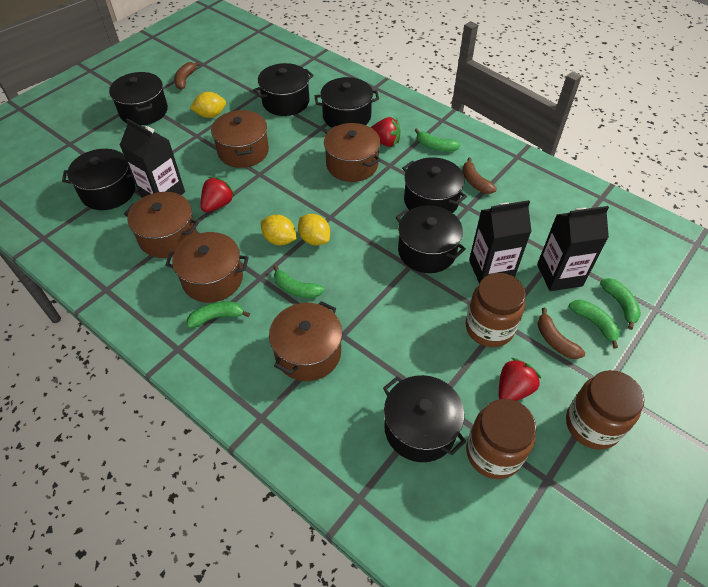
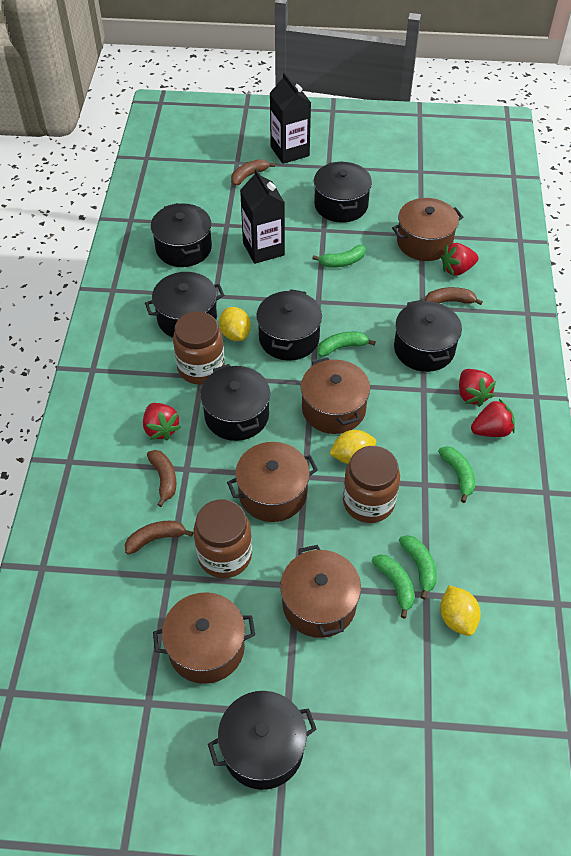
black carton: 3 -> 2
brown banana: 3 -> 4
red strawberry: 3 -> 4

